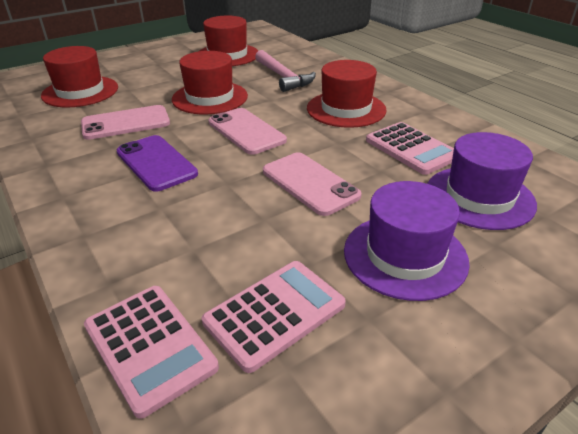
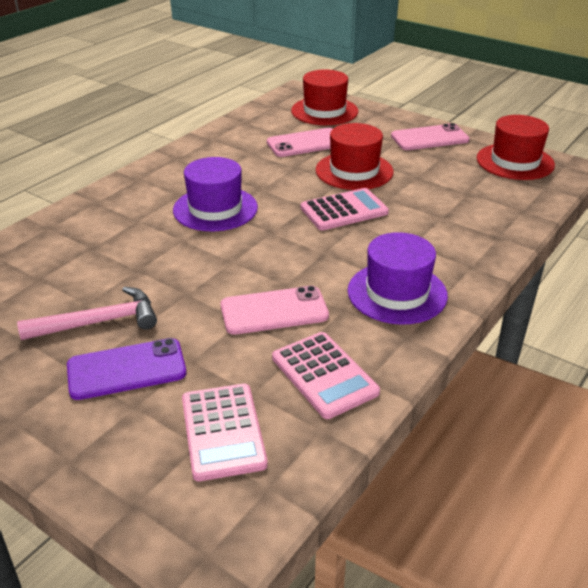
red hat: 4 -> 3

